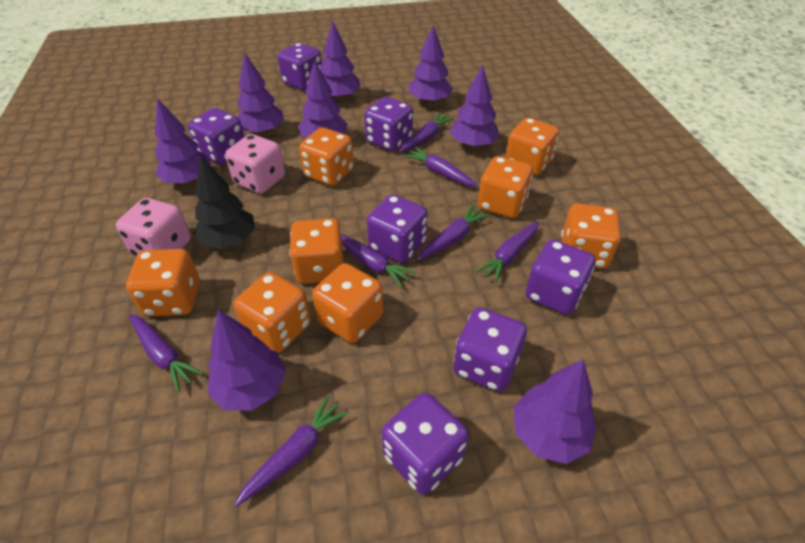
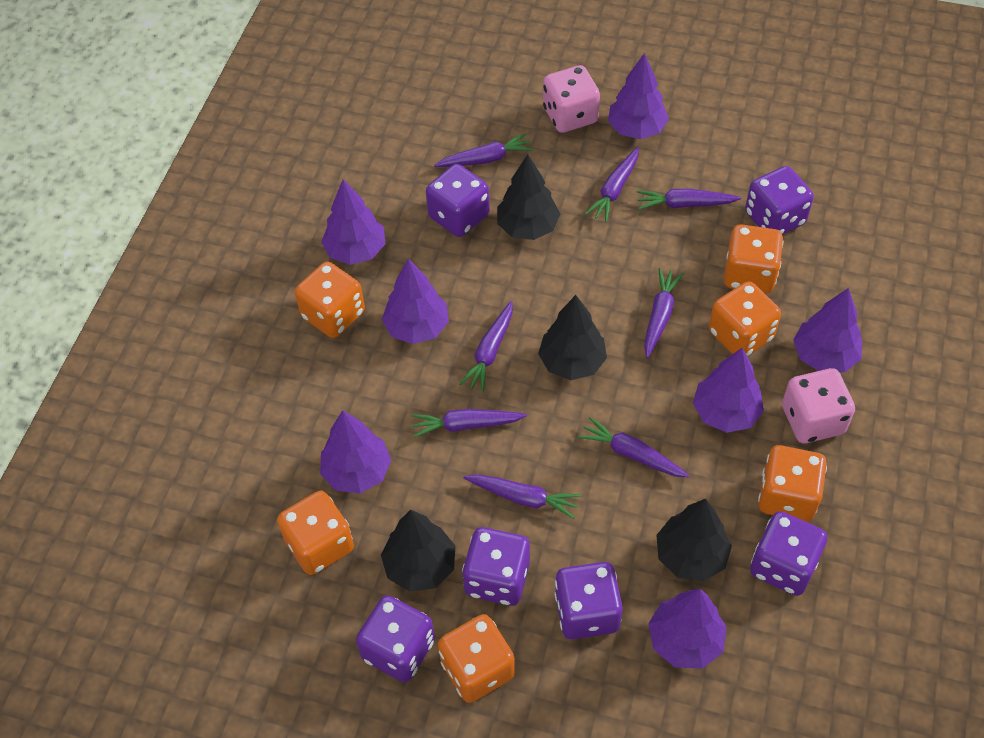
black tree: 1 -> 4
orange dice: 8 -> 6
purple carrot: 7 -> 8
purple dice: 7 -> 6
purple tree: 8 -> 7

